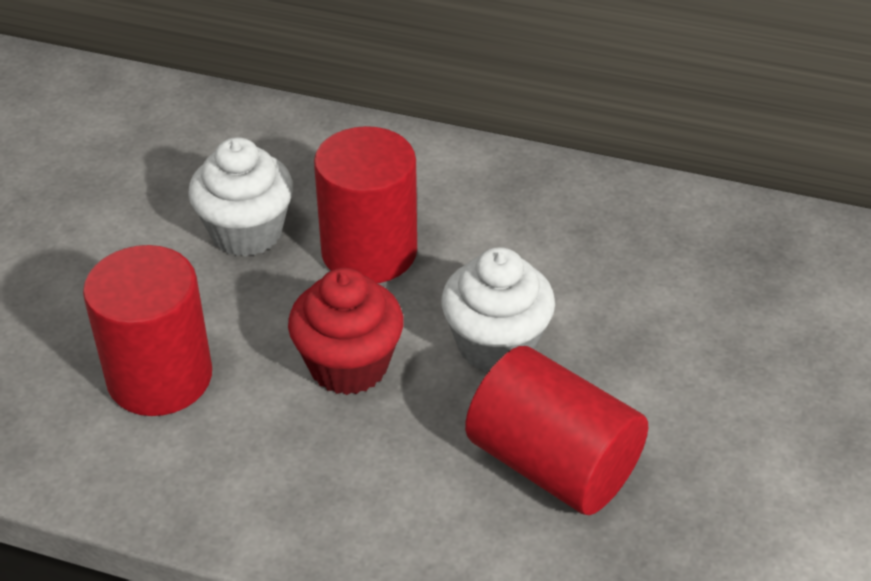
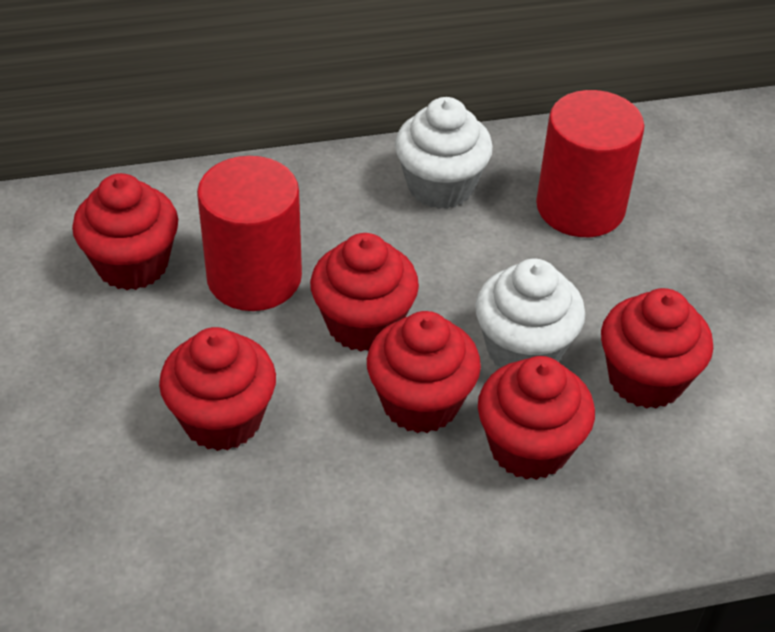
red cupcake: 1 -> 6
red cylinder: 3 -> 2

